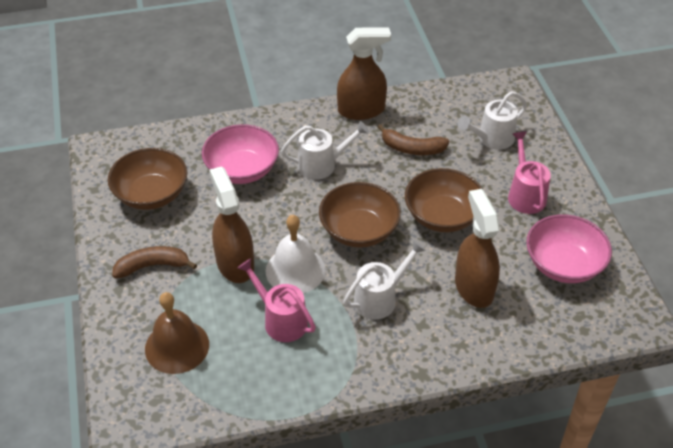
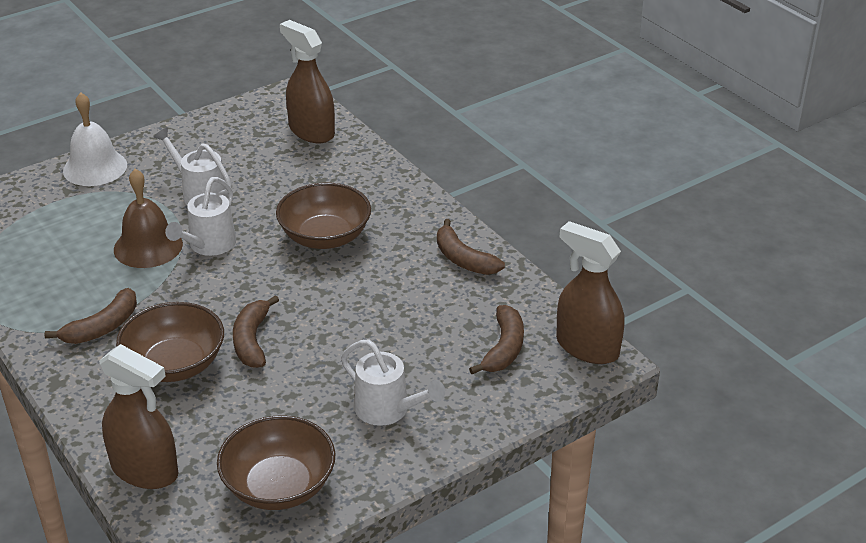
brown banana: 2 -> 4
pink bowl: 2 -> 0
pink watering can: 2 -> 0

